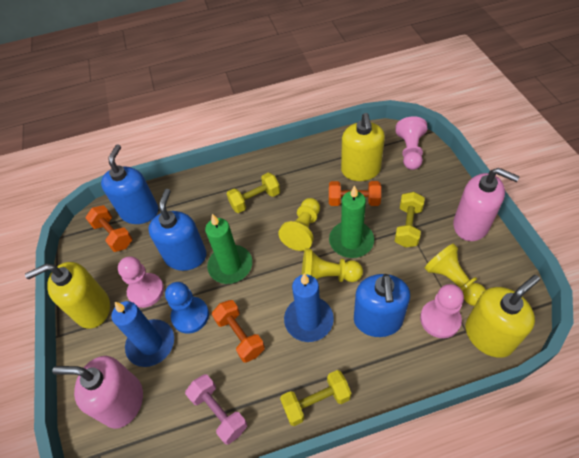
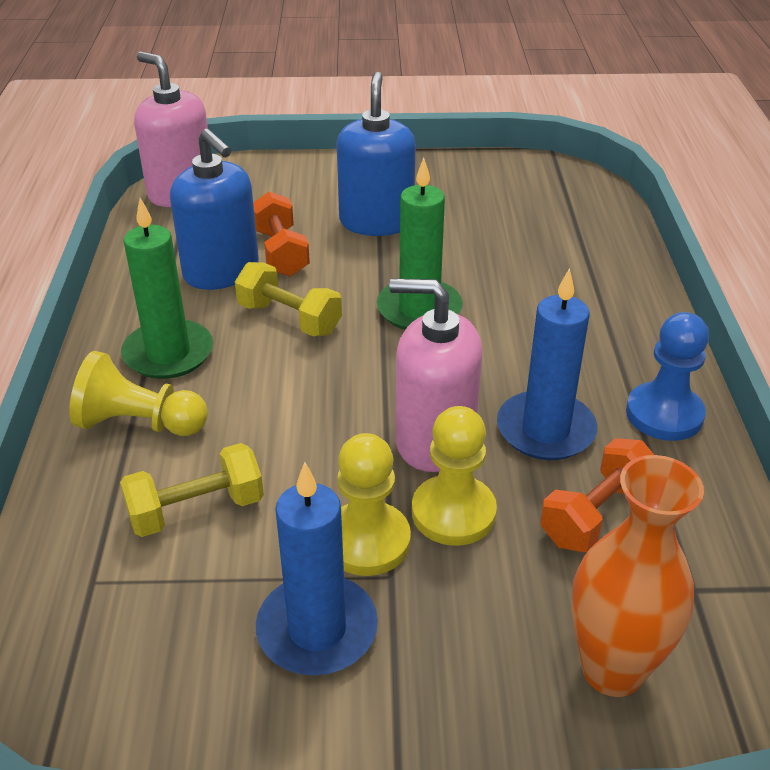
blue soap dispenser: 3 -> 2
orange dumbbell: 3 -> 2
orange vase: 0 -> 1
pink dumbbell: 1 -> 0
pink pawn: 3 -> 0
yellow dumbbell: 3 -> 2
yellow soap dispenser: 3 -> 0

